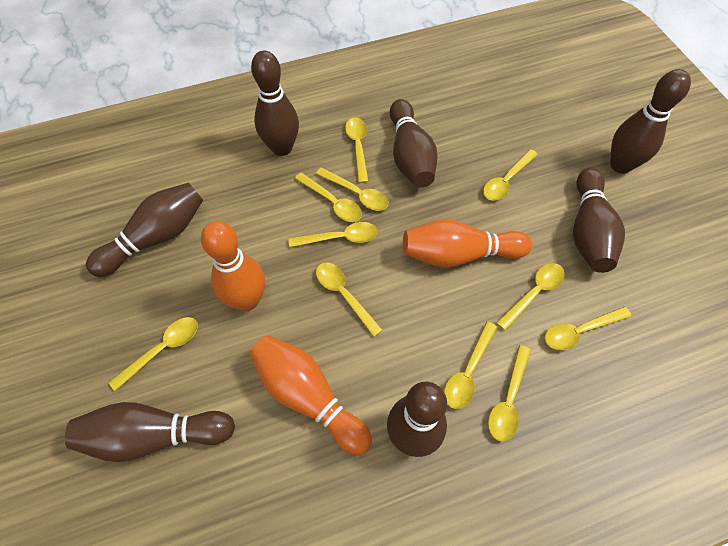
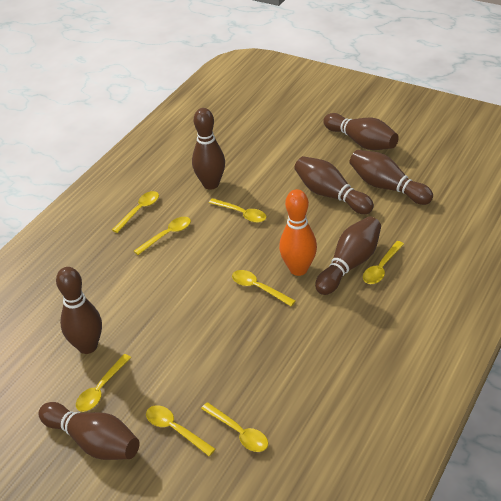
orange bowling pin: 3 -> 1
yellow spoon: 11 -> 8

